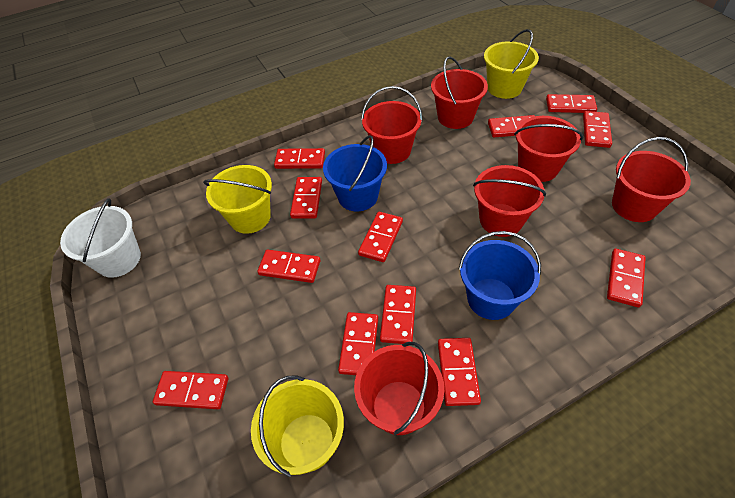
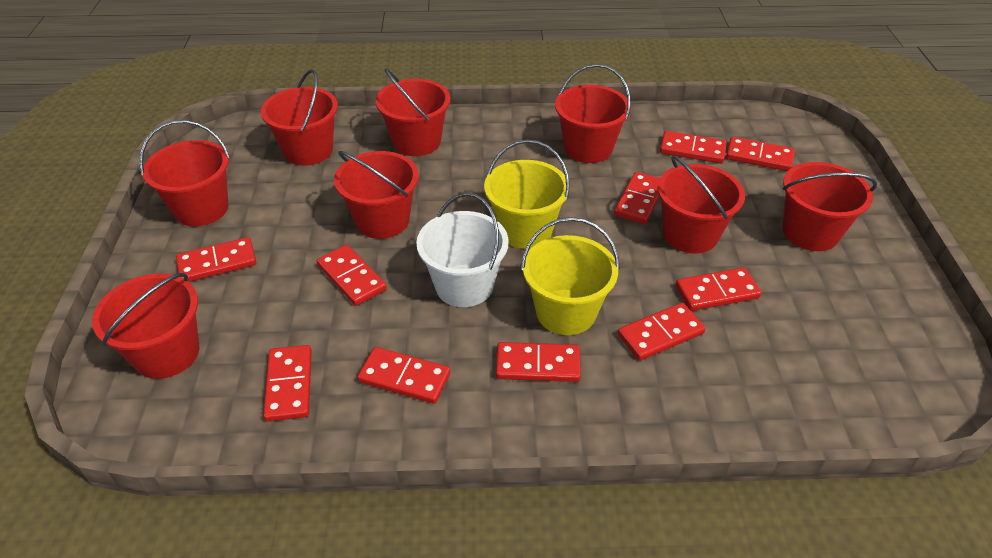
blue bucket: 2 -> 0
red bucket: 6 -> 8
red domino: 12 -> 10
yellow bucket: 3 -> 2

